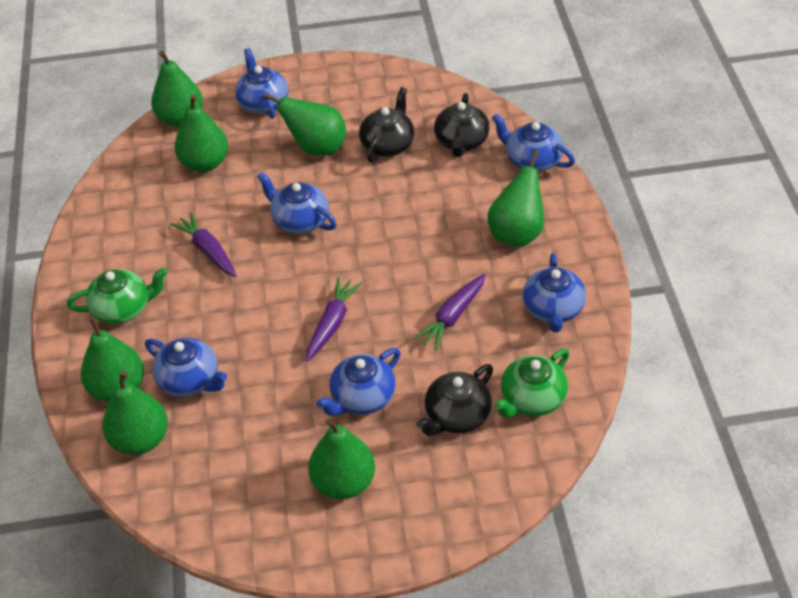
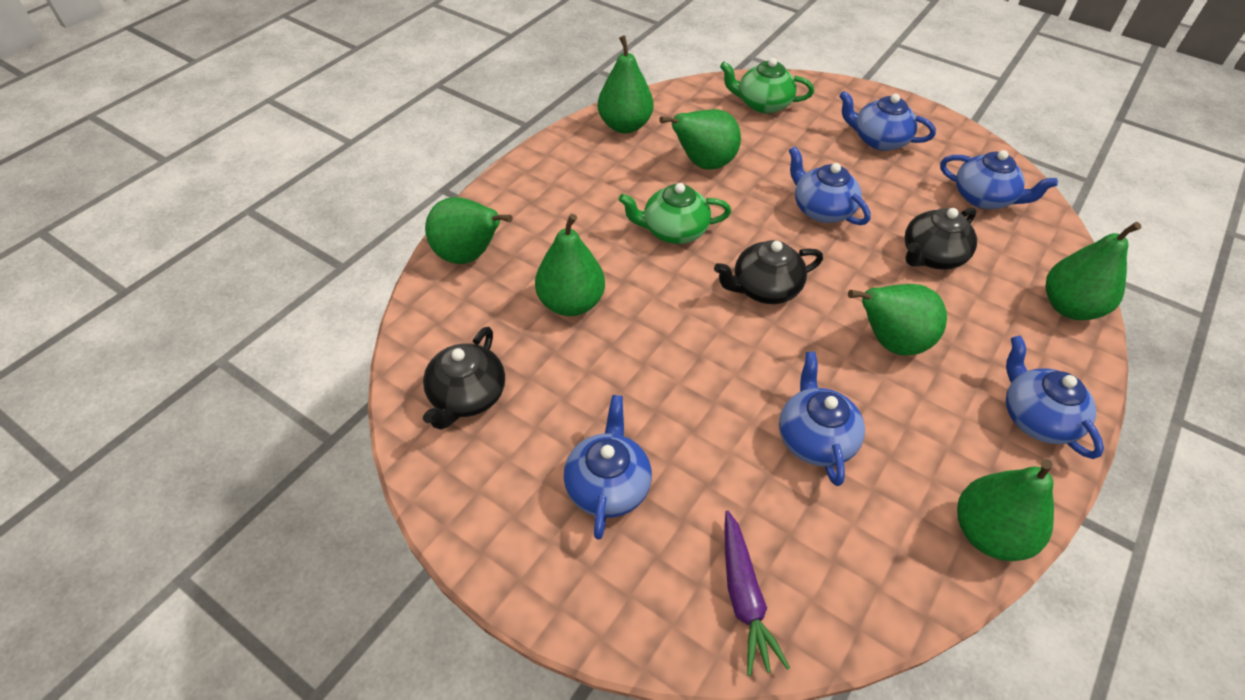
purple carrot: 3 -> 1

